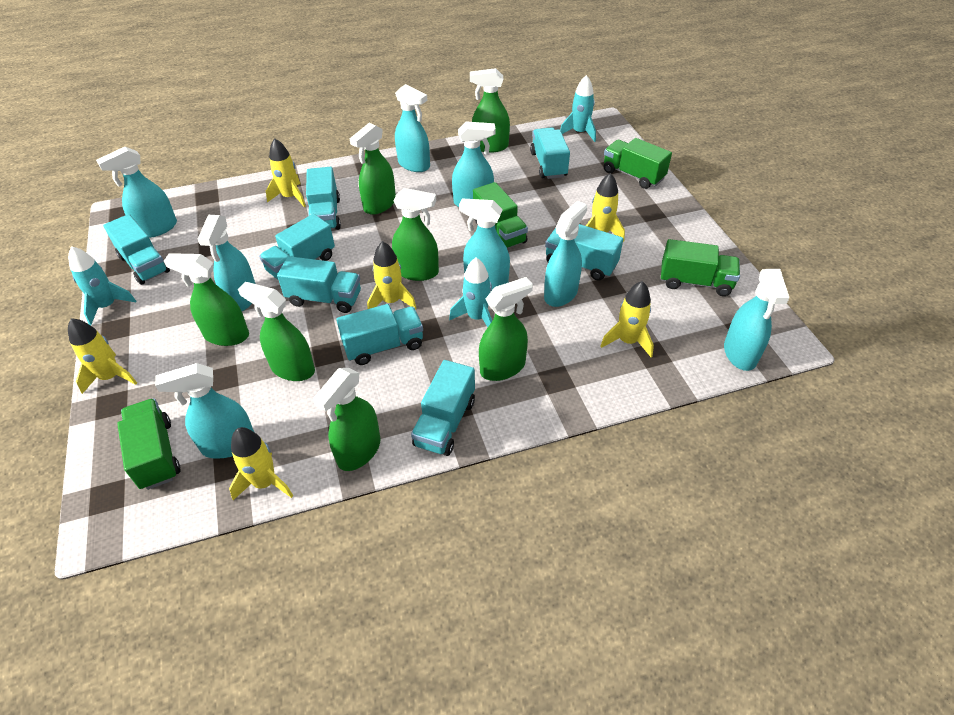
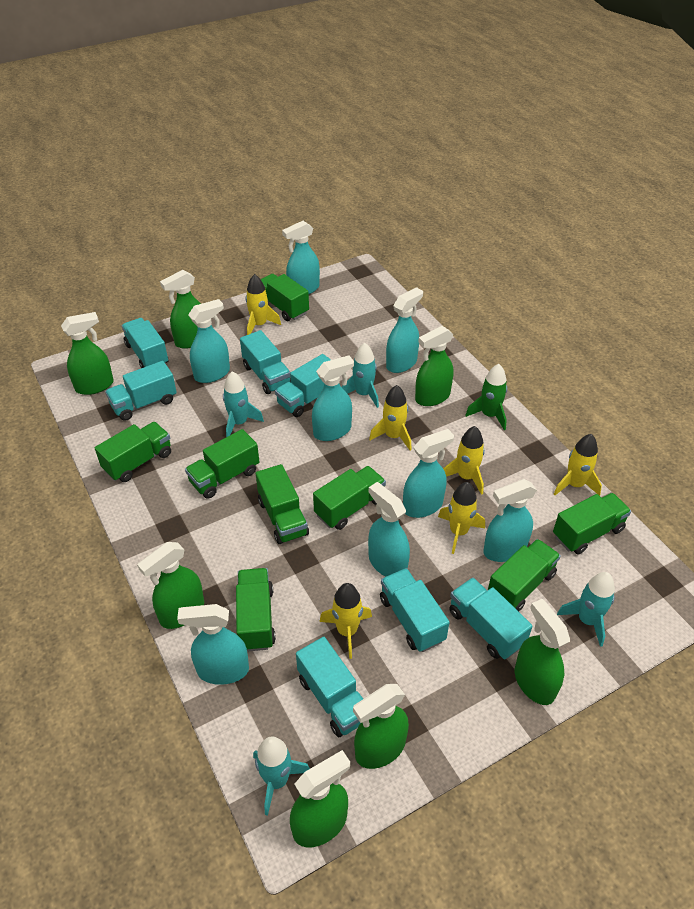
green rocket: 0 -> 1
green truck: 4 -> 8
turquoise rocket: 3 -> 4
turquoise truck: 8 -> 7

